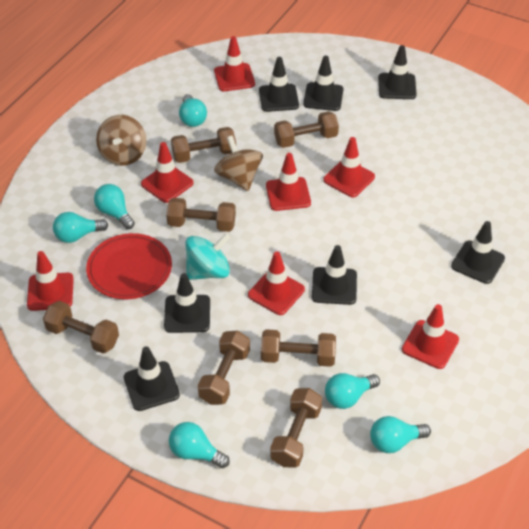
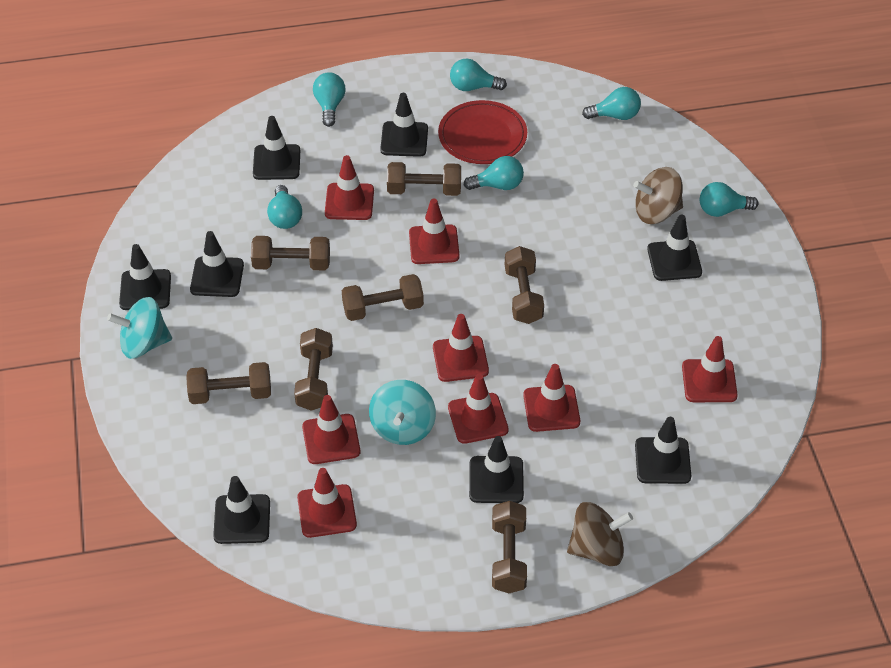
black traffic cone: 7 -> 8
red traffic cone: 7 -> 8
turquoise spinning top: 1 -> 2

